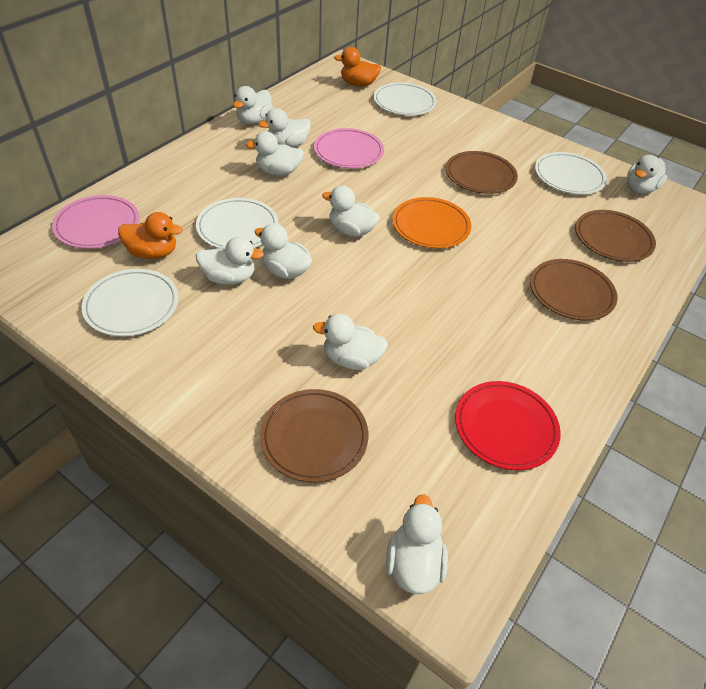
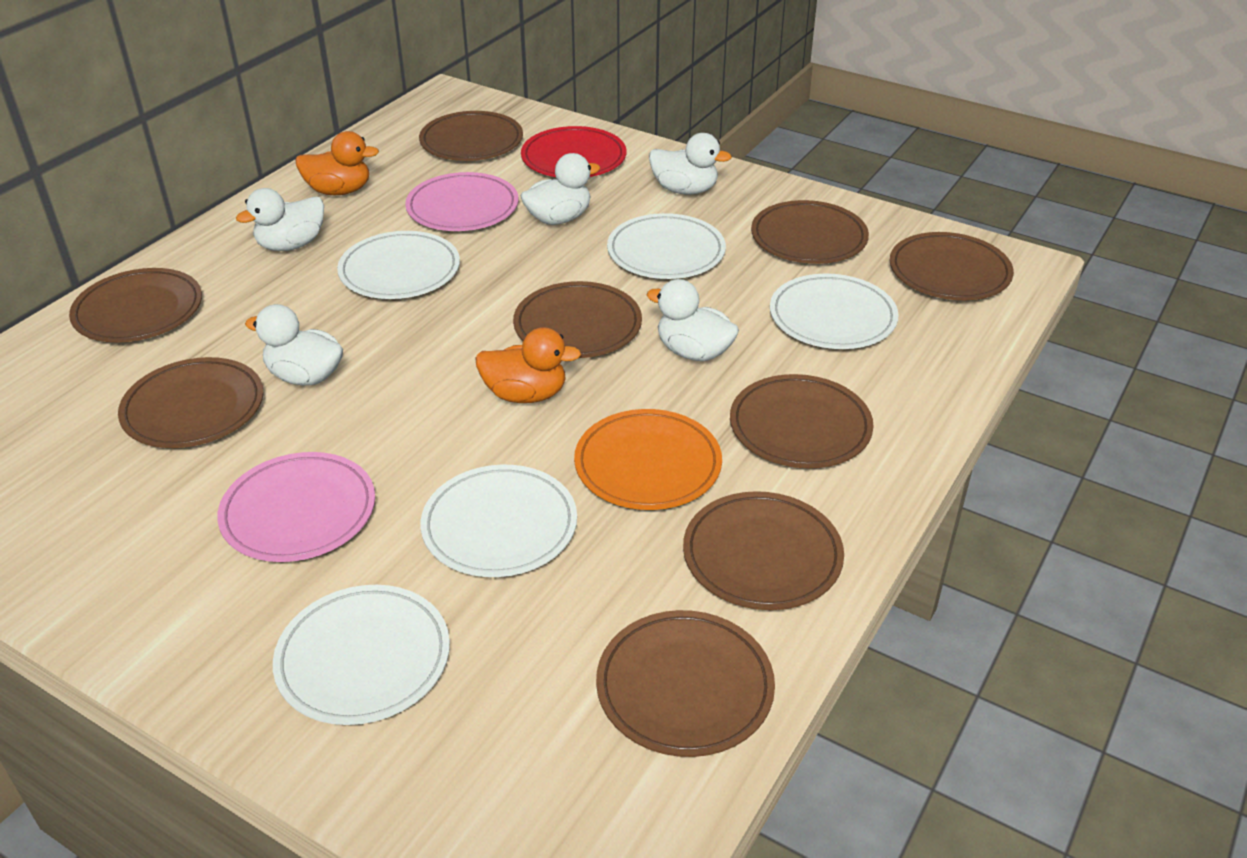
brown plate: 4 -> 9
white duck: 9 -> 5
white plate: 4 -> 5

